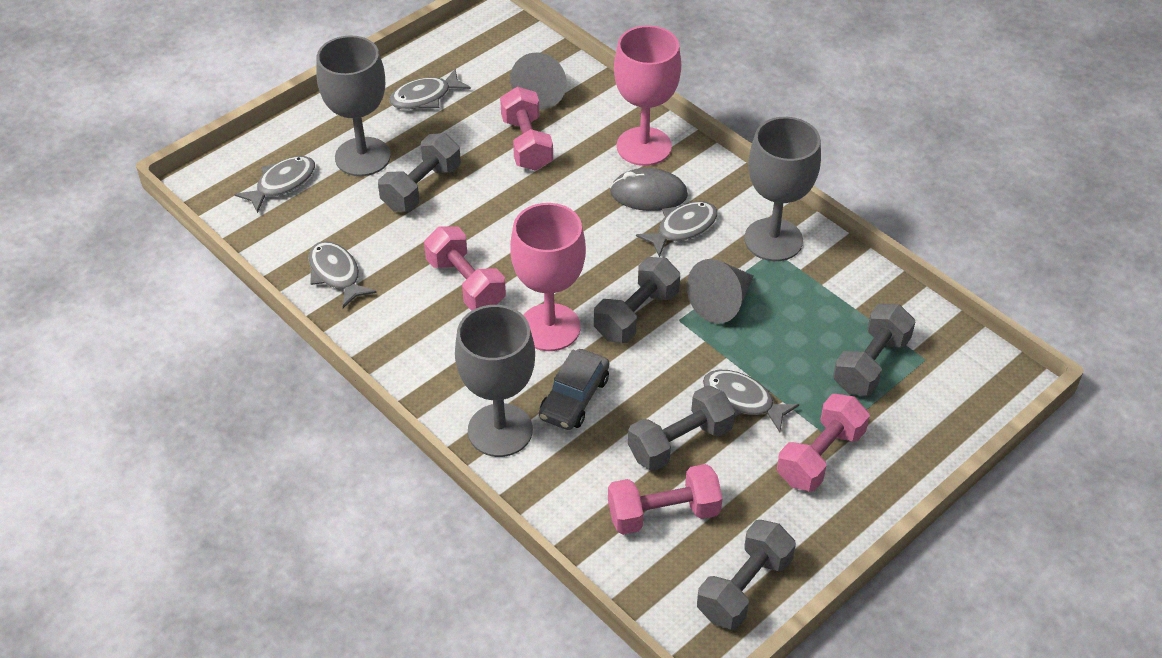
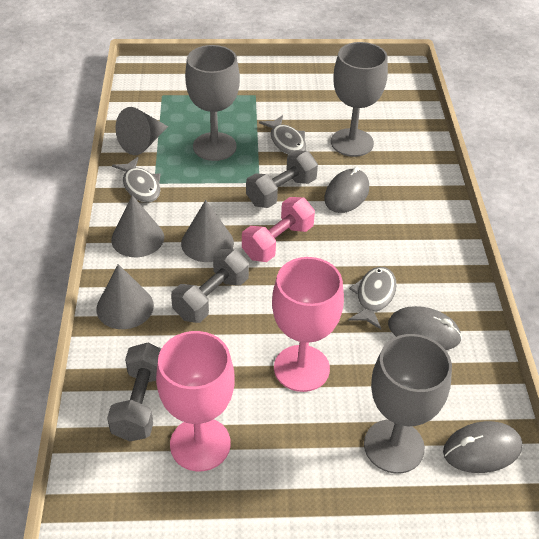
grey car: 1 -> 0
grey cone: 2 -> 4
grey dumbbell: 5 -> 3
grey fish: 5 -> 3
grey mouse: 1 -> 3
pink dumbbell: 4 -> 1

